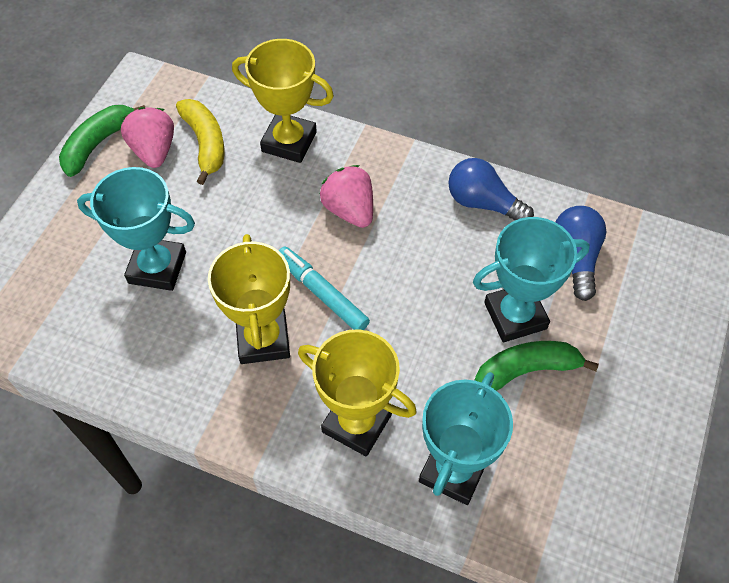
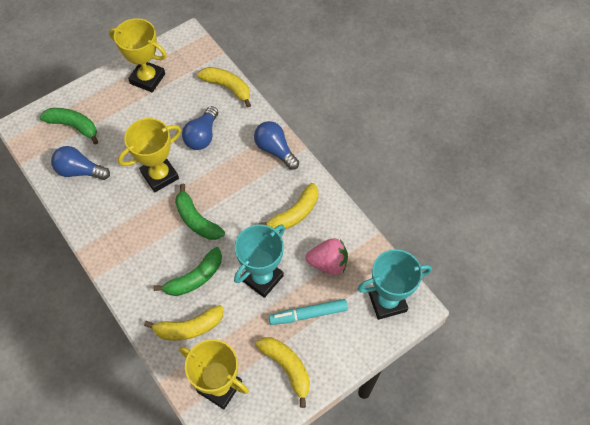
blue light bulb: 2 -> 3
green banana: 2 -> 3
pink strawberry: 2 -> 1
turquoise trophy: 3 -> 2
yellow banana: 1 -> 4

